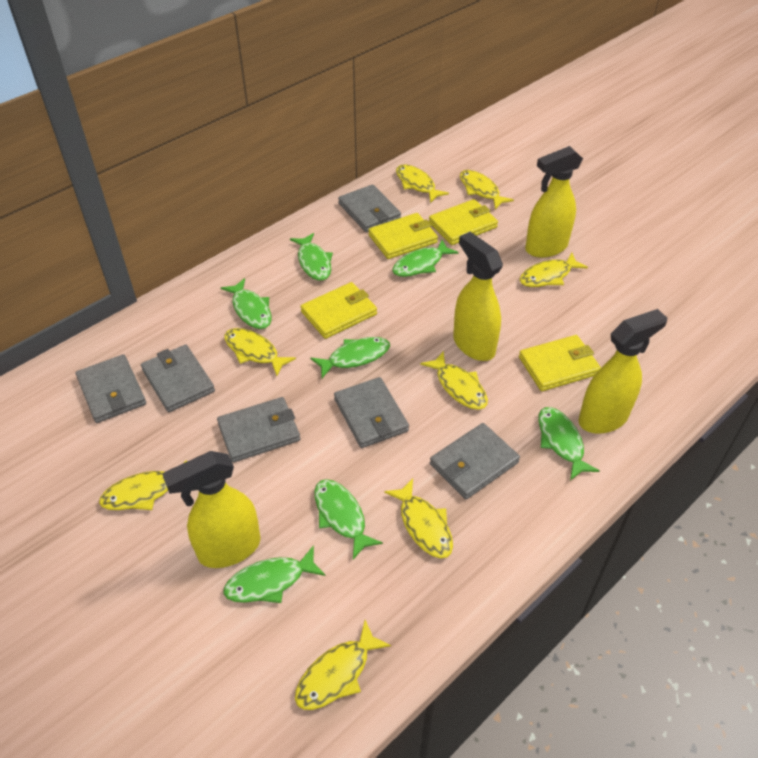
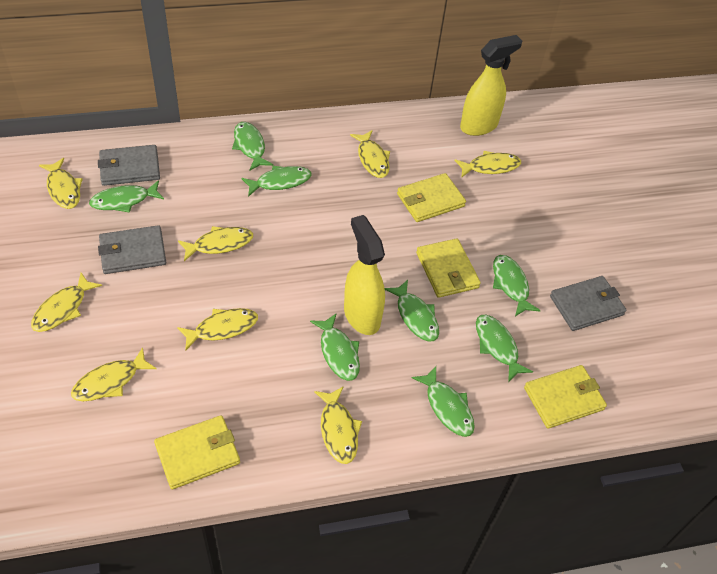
green fish: 7 -> 8
grey wallet: 6 -> 3
yellow spray bottle: 4 -> 2

